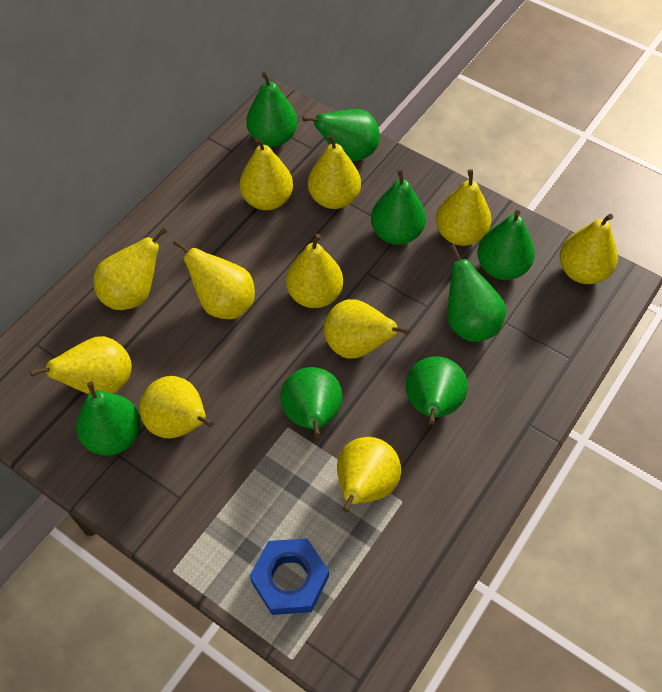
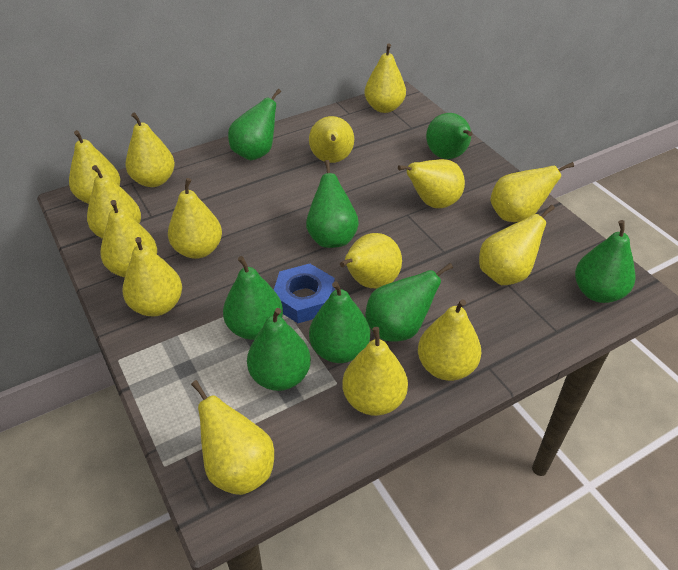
yellow pear: 11 -> 15

